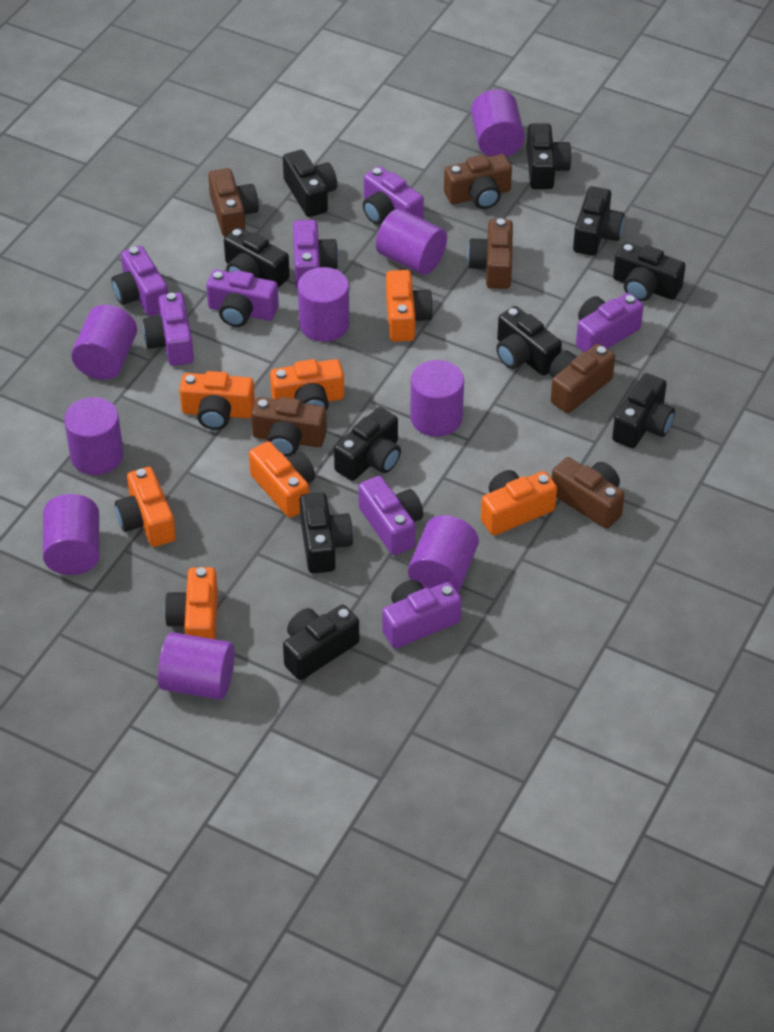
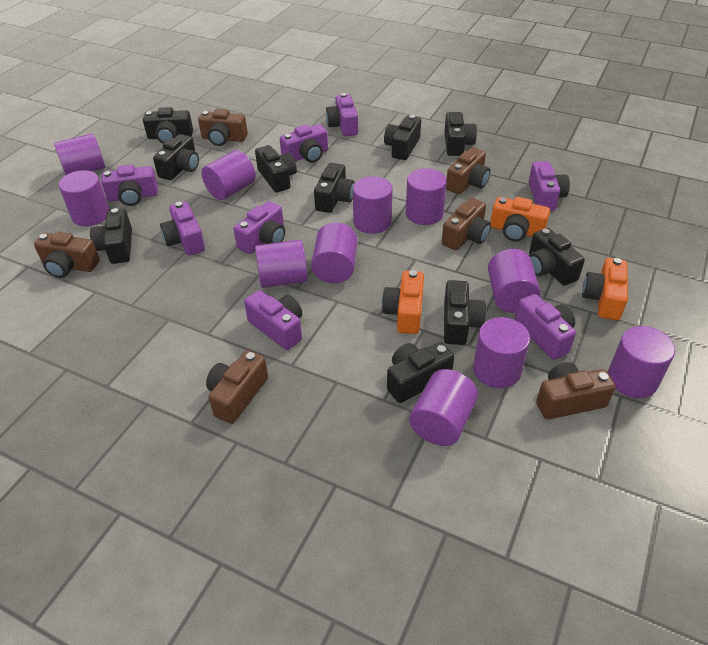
orange camera: 7 -> 3
purple cylinder: 9 -> 11

